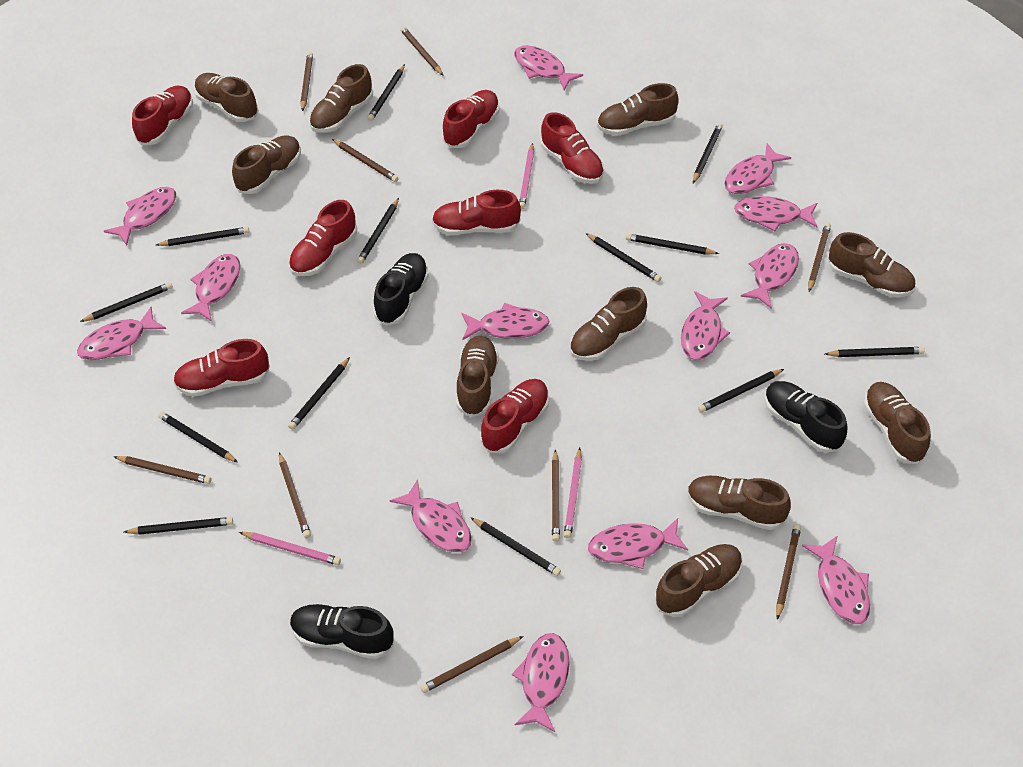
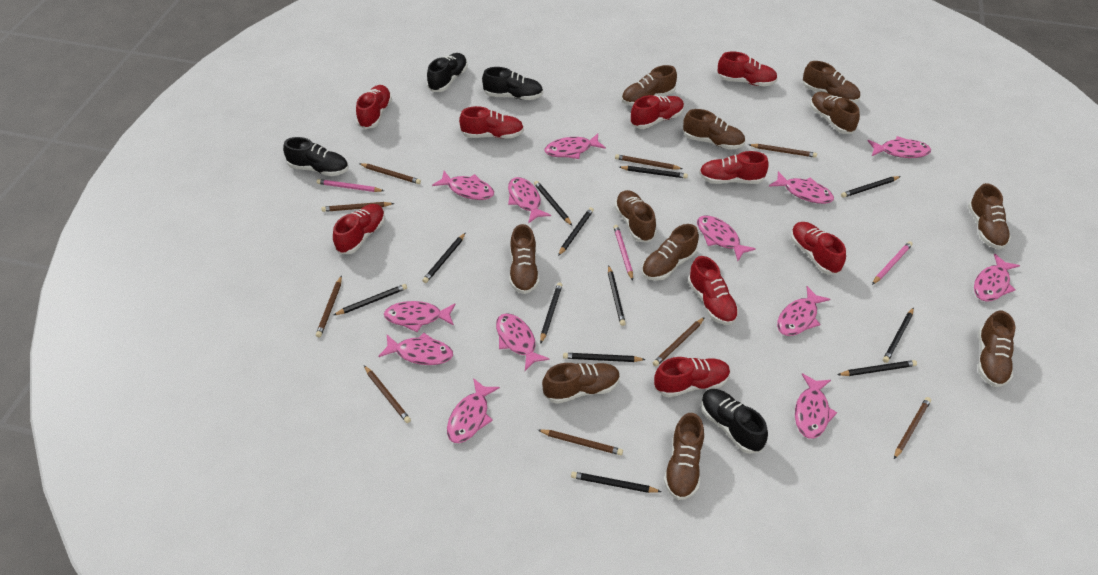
black pencil: 13 -> 12
black shoe: 3 -> 4
brown shoe: 10 -> 11
red shoe: 7 -> 9

